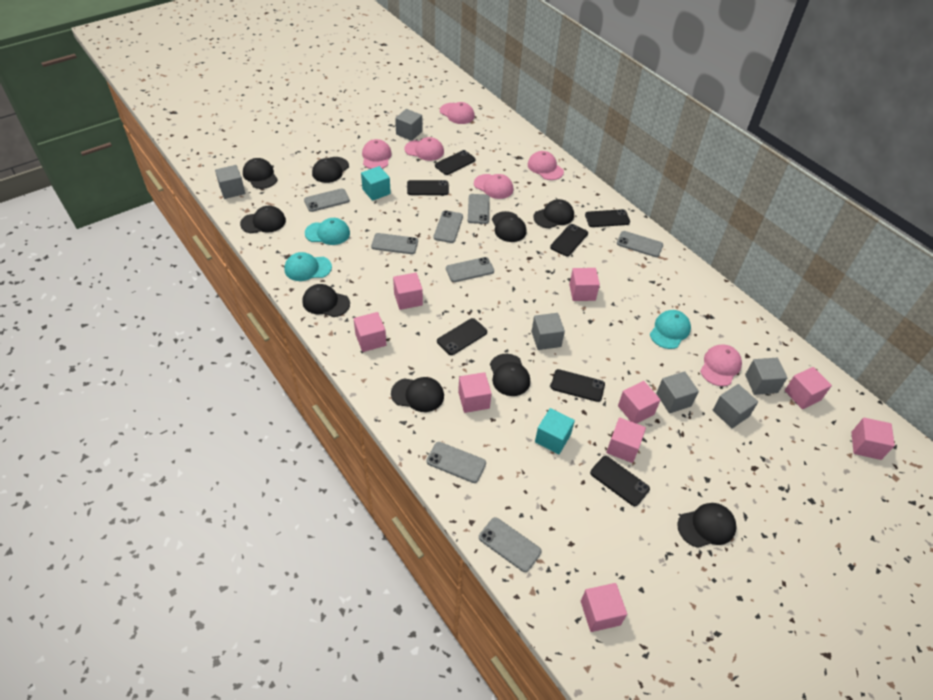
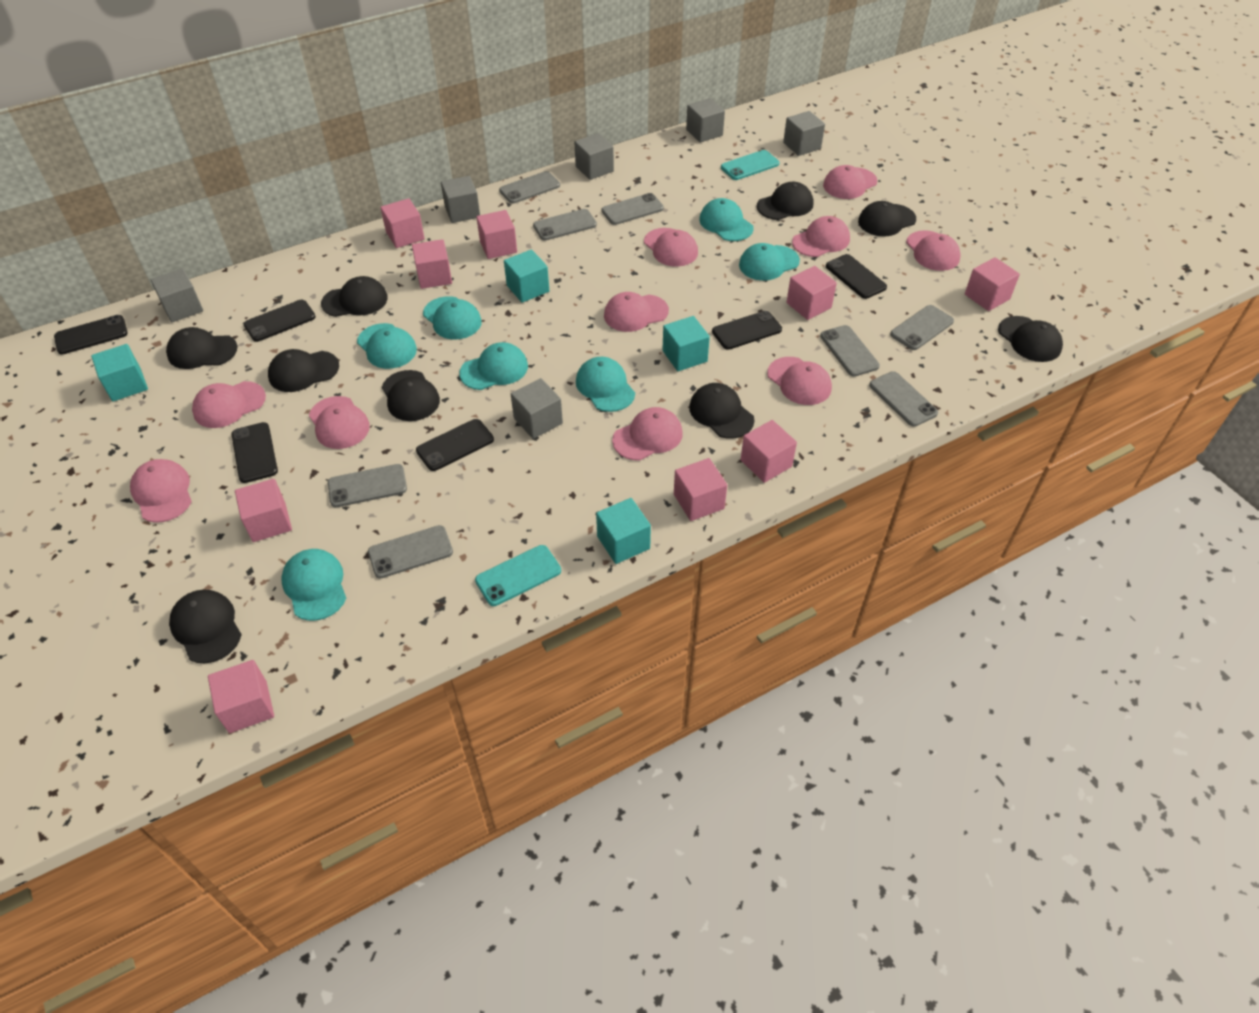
black phone: 7 -> 6
pink cap: 6 -> 10
turquoise cap: 3 -> 7
turquoise cube: 2 -> 4
turquoise phone: 0 -> 2

